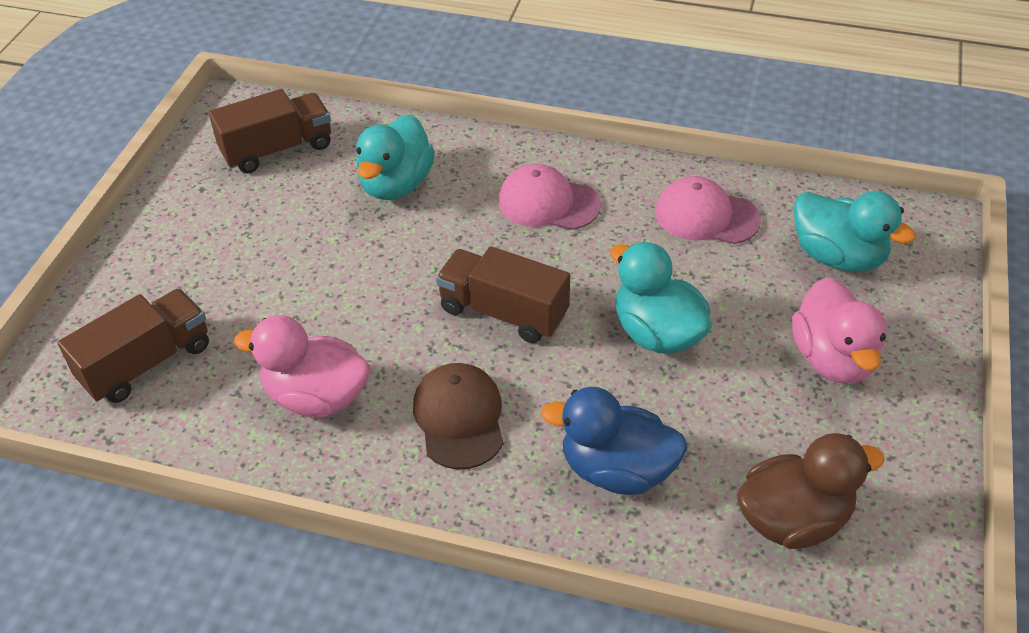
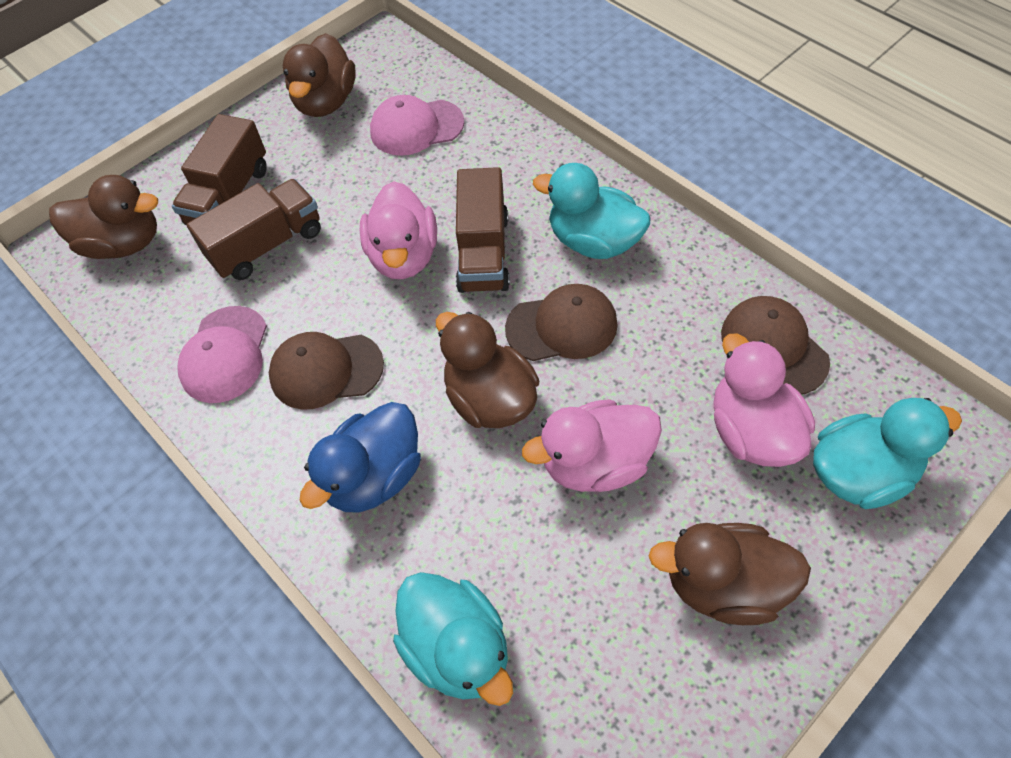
brown cap: 1 -> 3
brown duck: 1 -> 4
pink duck: 2 -> 3

